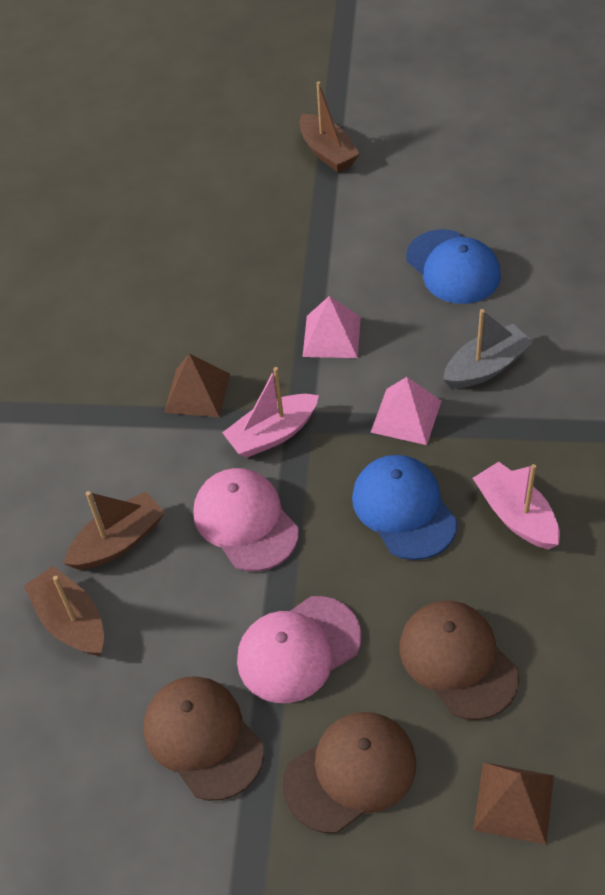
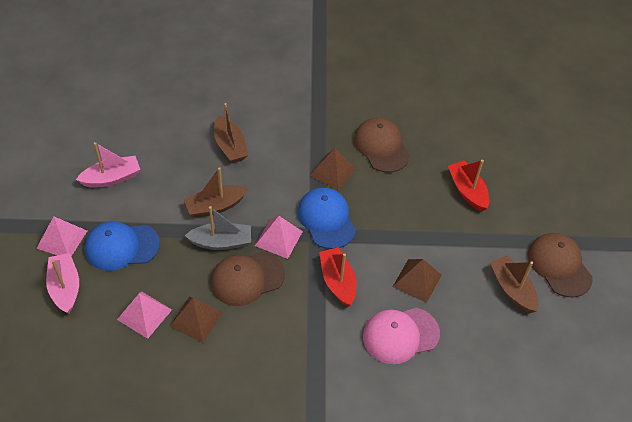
brown pyramid: 2 -> 3
pink cap: 2 -> 1
pink pyramid: 2 -> 3
red boat: 0 -> 2

